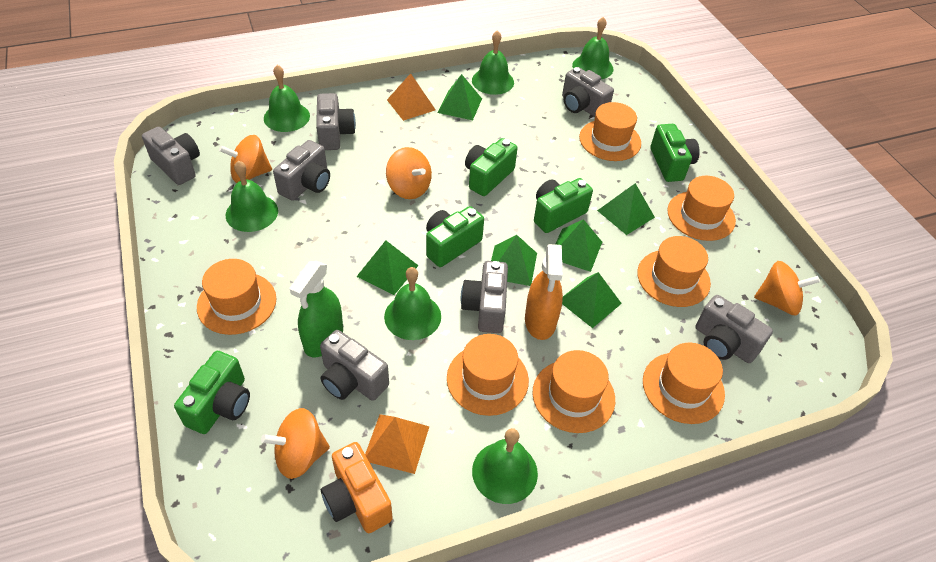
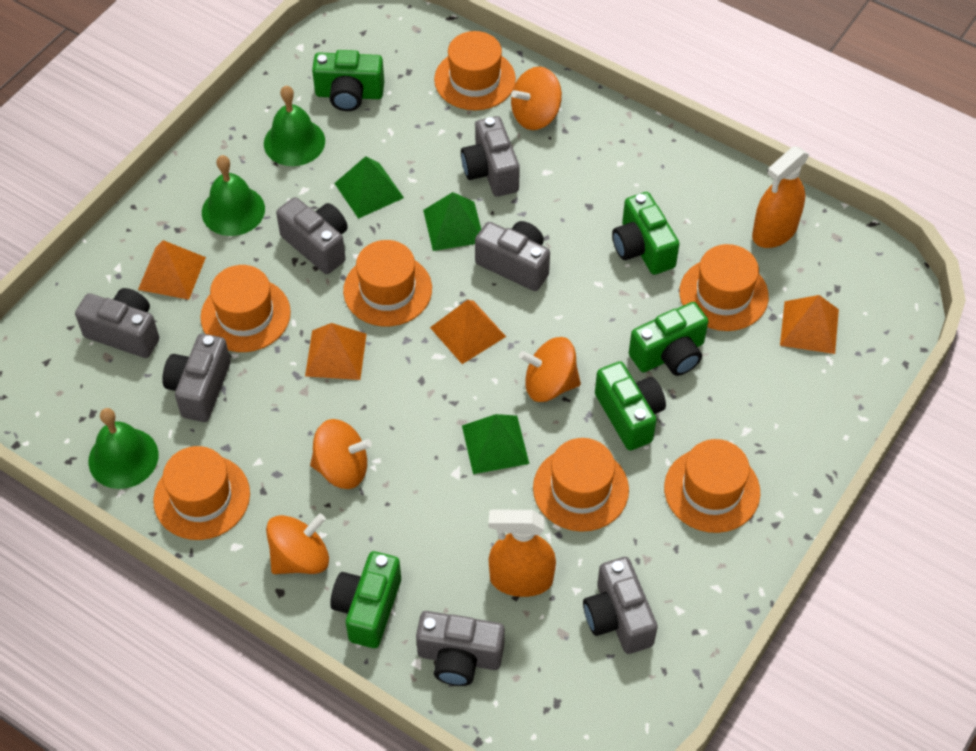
green bell: 6 -> 3
green pyramid: 6 -> 3
green spray bottle: 1 -> 0
orange camera: 1 -> 0
orange pyramid: 2 -> 4
orange spray bottle: 1 -> 2

